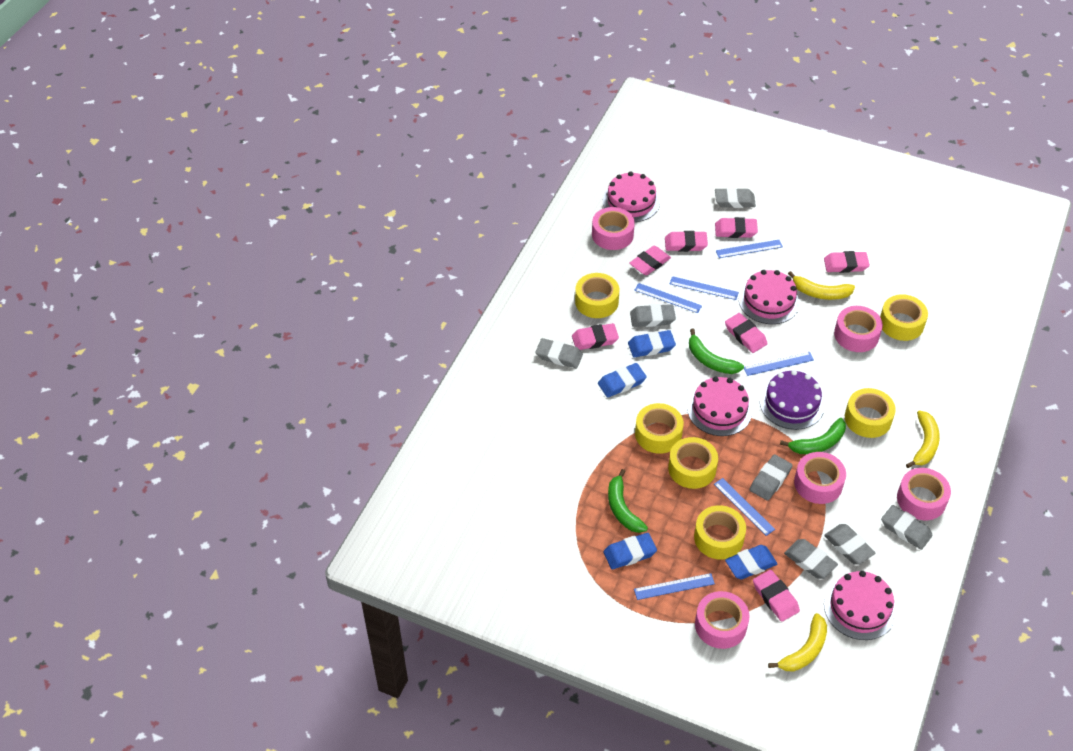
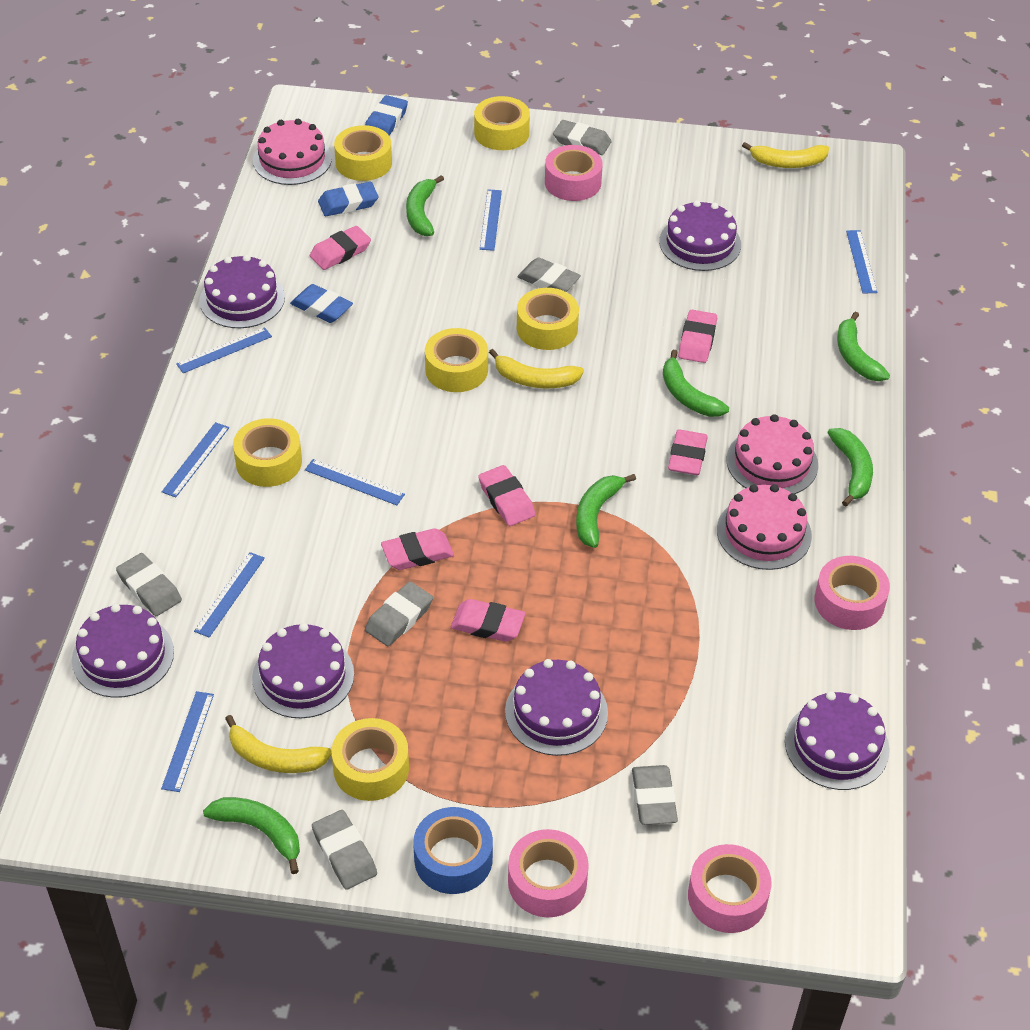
blue eraser: 4 -> 3
blue ruler: 6 -> 7
blue tape: 0 -> 1
green banana: 3 -> 6
grey eraser: 7 -> 6
pink cake: 4 -> 3
pink eraser: 7 -> 6
pink tape: 5 -> 4
purple cake: 1 -> 6

